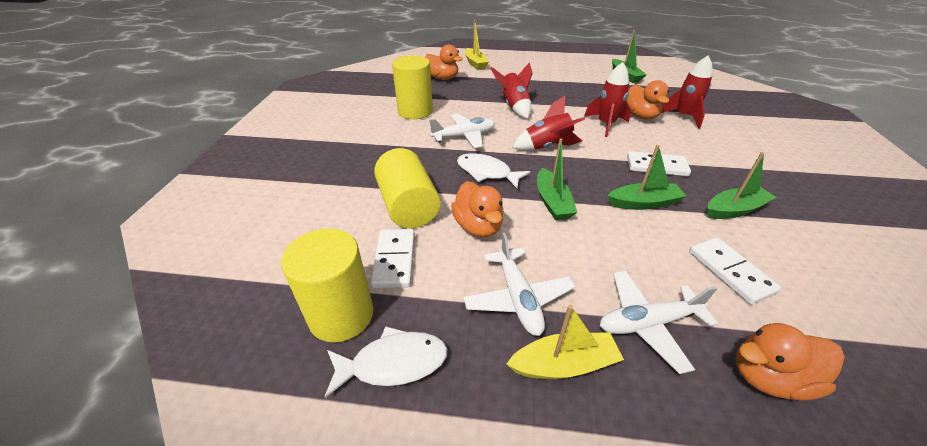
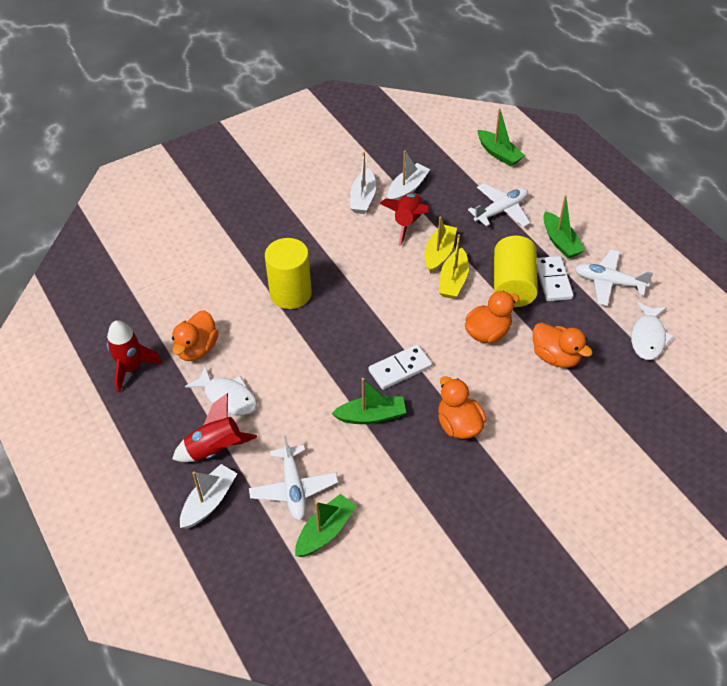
red rocket: 4 -> 3
white boat: 0 -> 3
white domino: 3 -> 2
yellow cylinder: 3 -> 2

